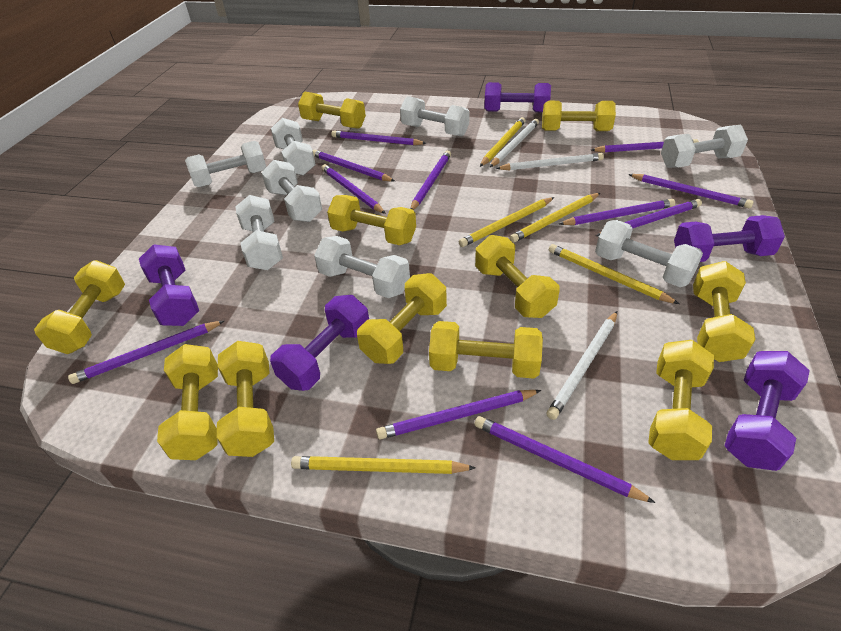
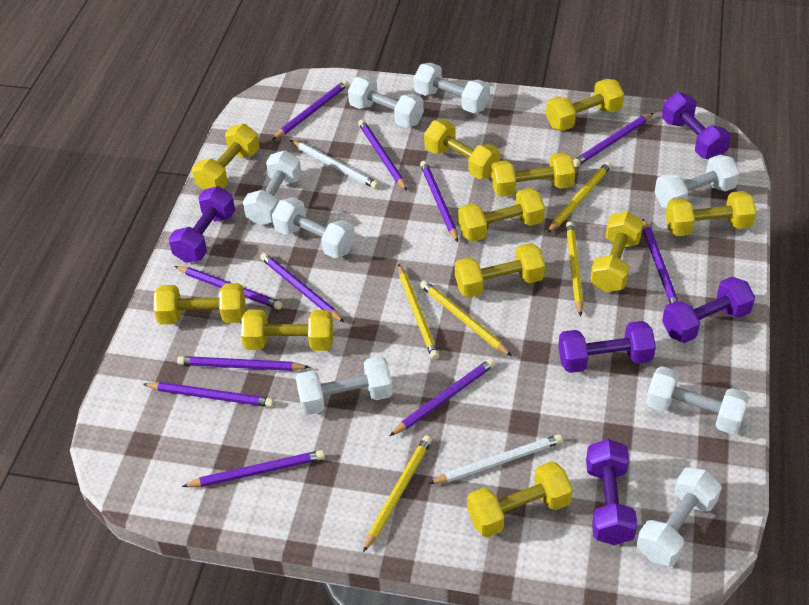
white pencil: 3 -> 2

